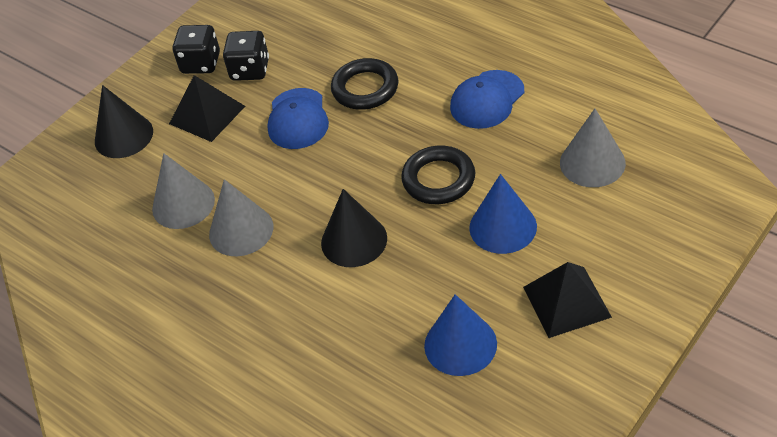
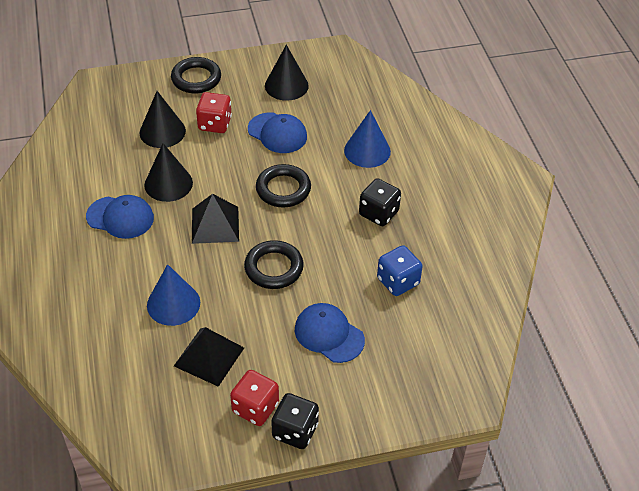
black cone: 2 -> 3
black ring: 2 -> 3
blue cap: 2 -> 3
blue dice: 0 -> 1
grey cone: 3 -> 0
red dice: 0 -> 2

